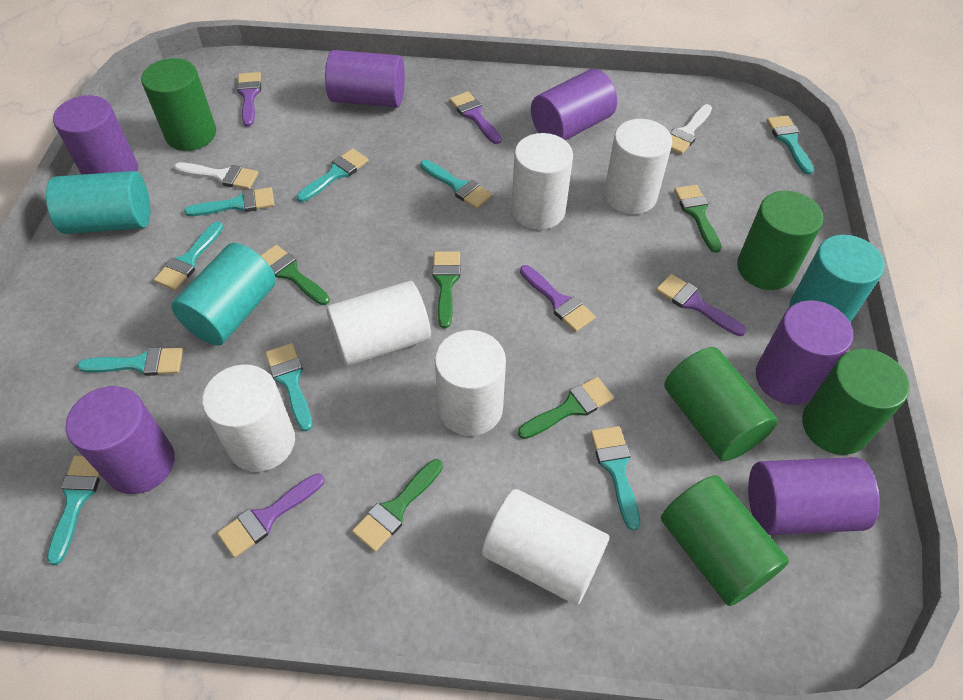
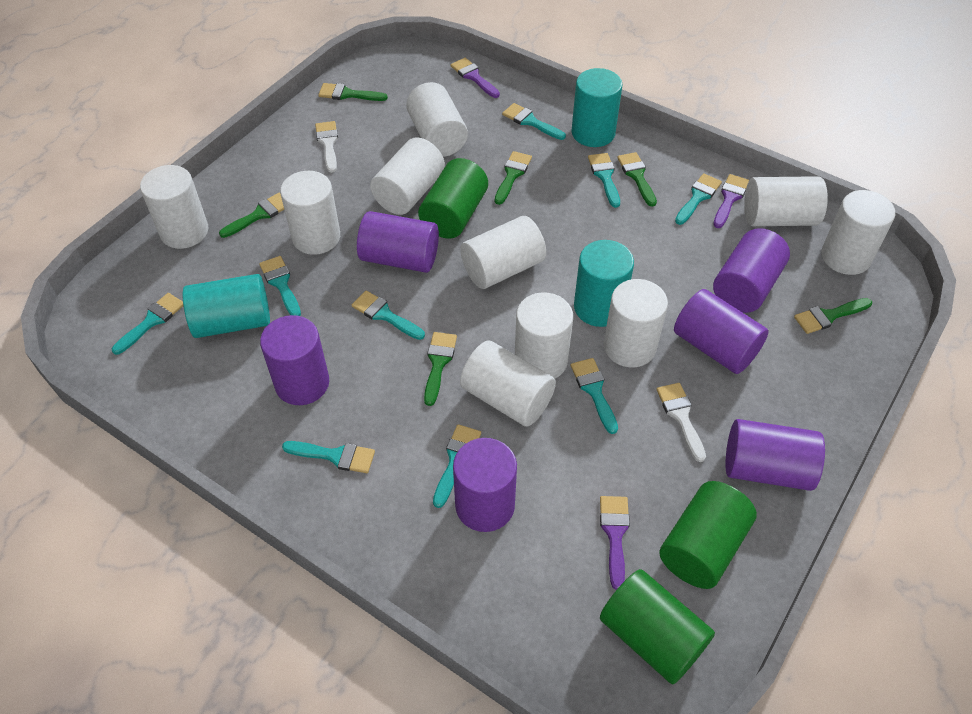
green brush: 5 -> 6
green cylinder: 5 -> 3
purple brush: 5 -> 3
white cylinder: 6 -> 10

